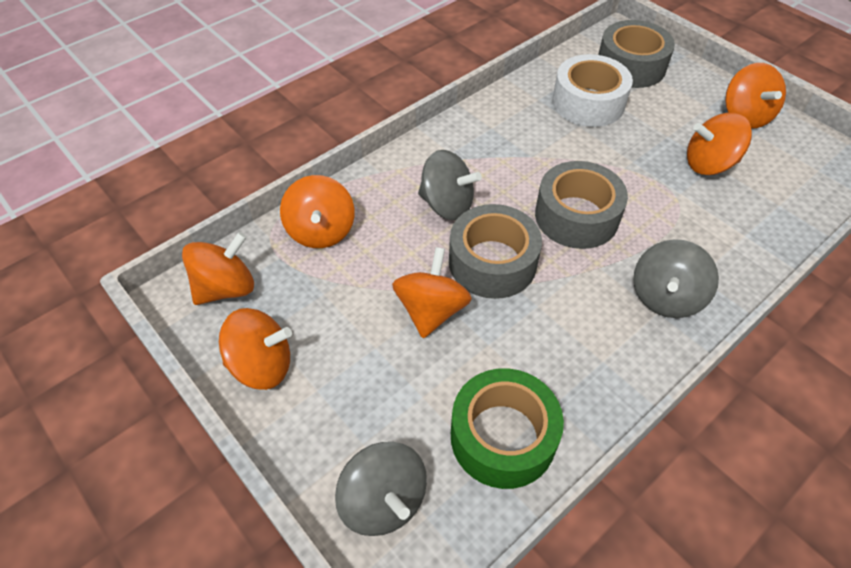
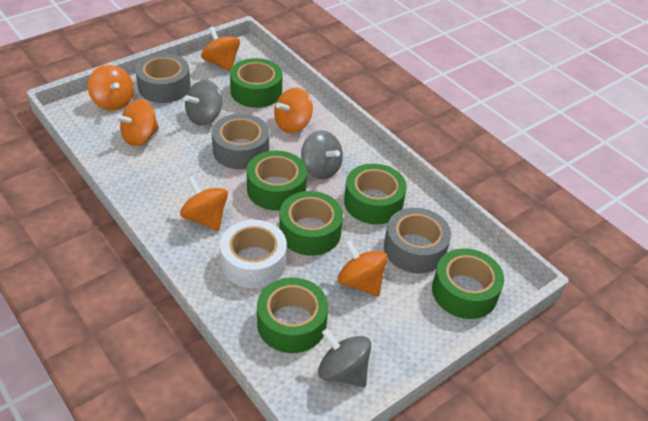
green tape: 1 -> 6

